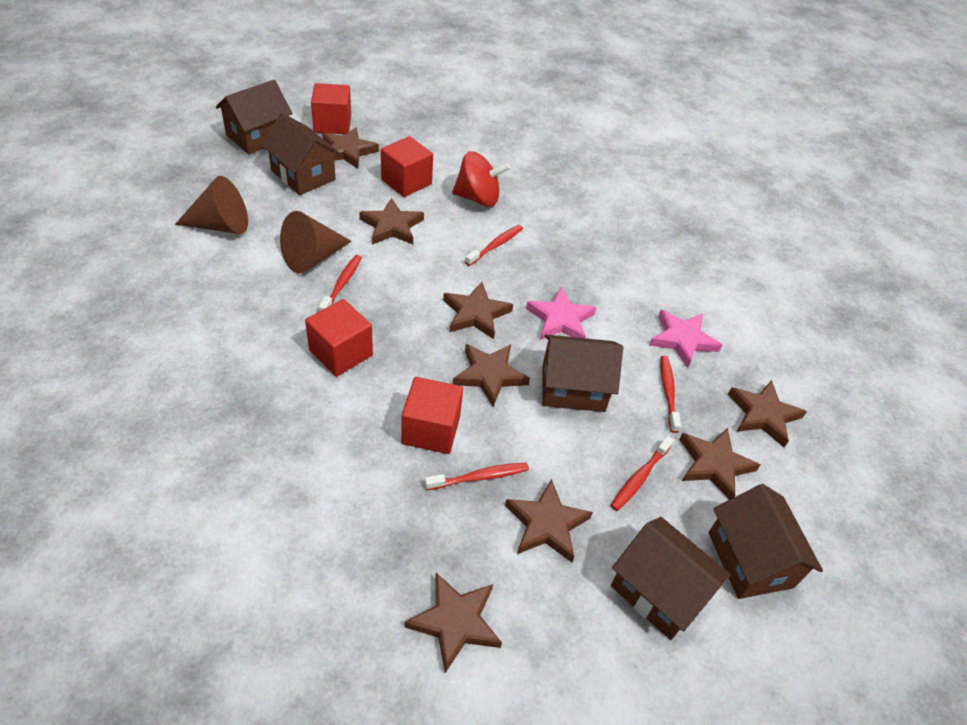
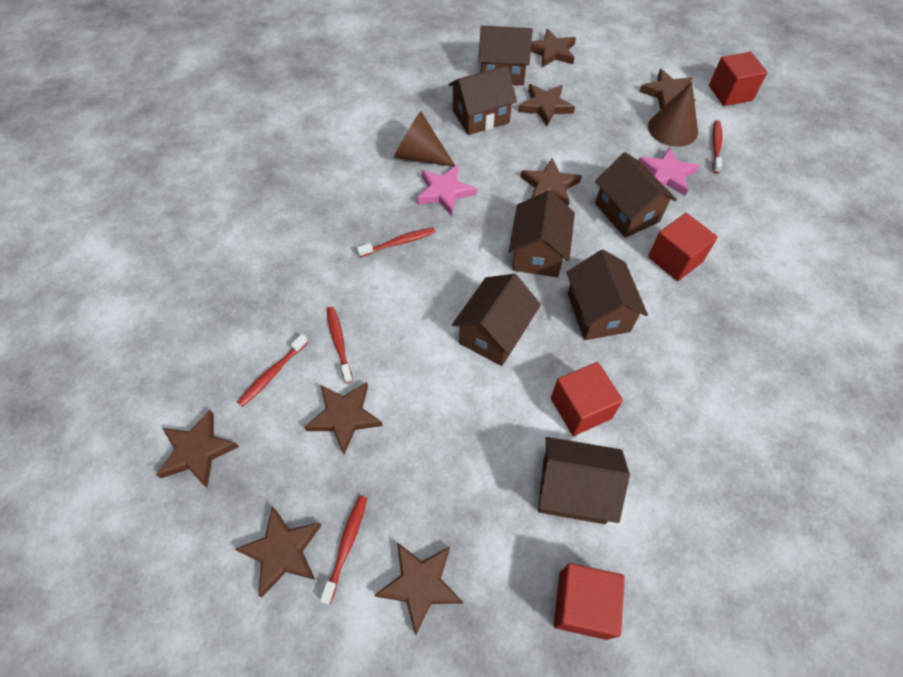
brown house: 5 -> 7
red spinning top: 1 -> 0

